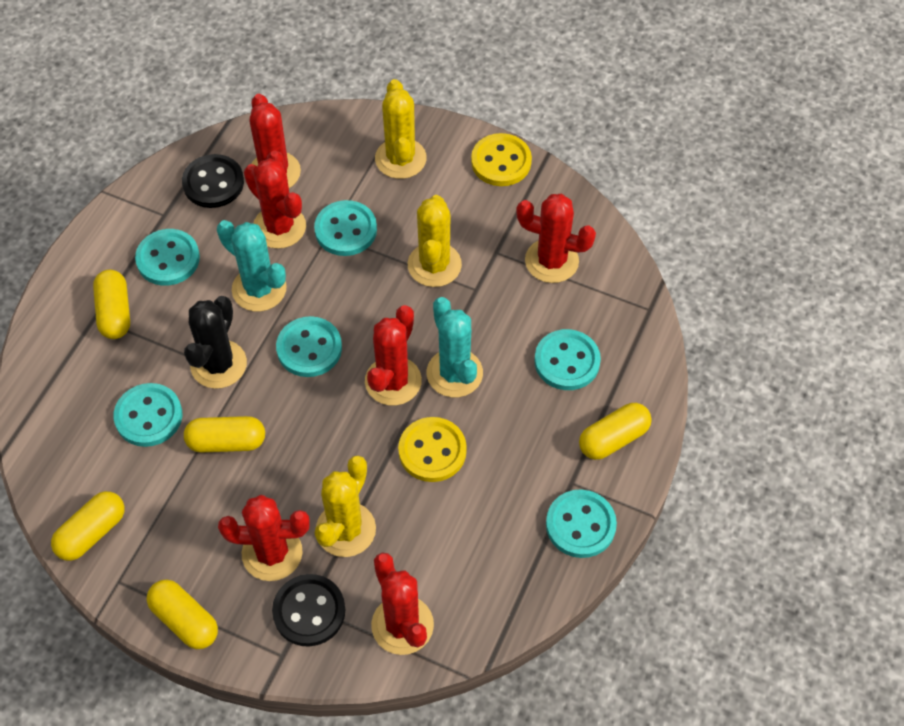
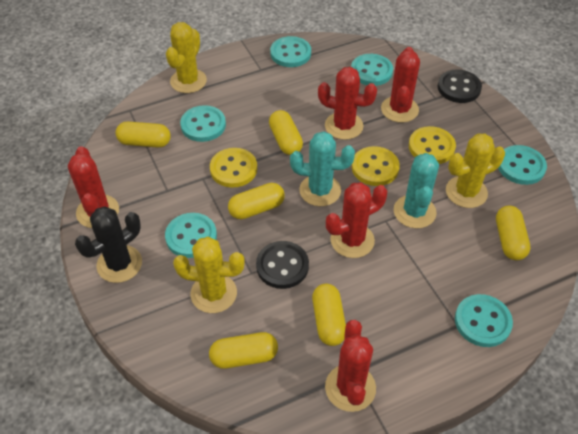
red cactus: 6 -> 5
yellow button: 2 -> 3
yellow capsule: 5 -> 6

